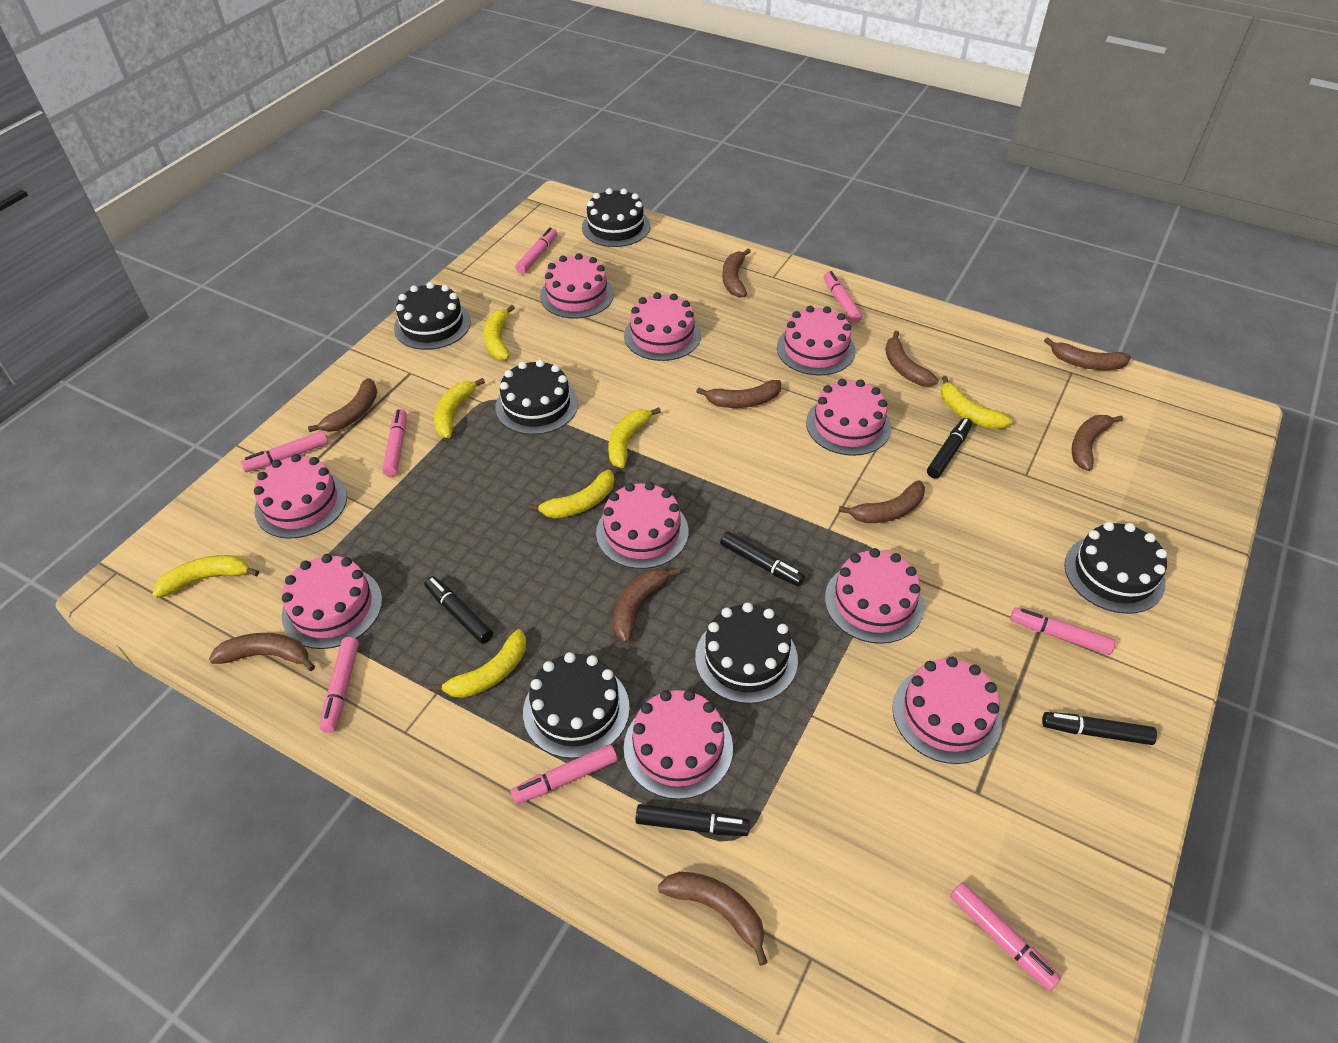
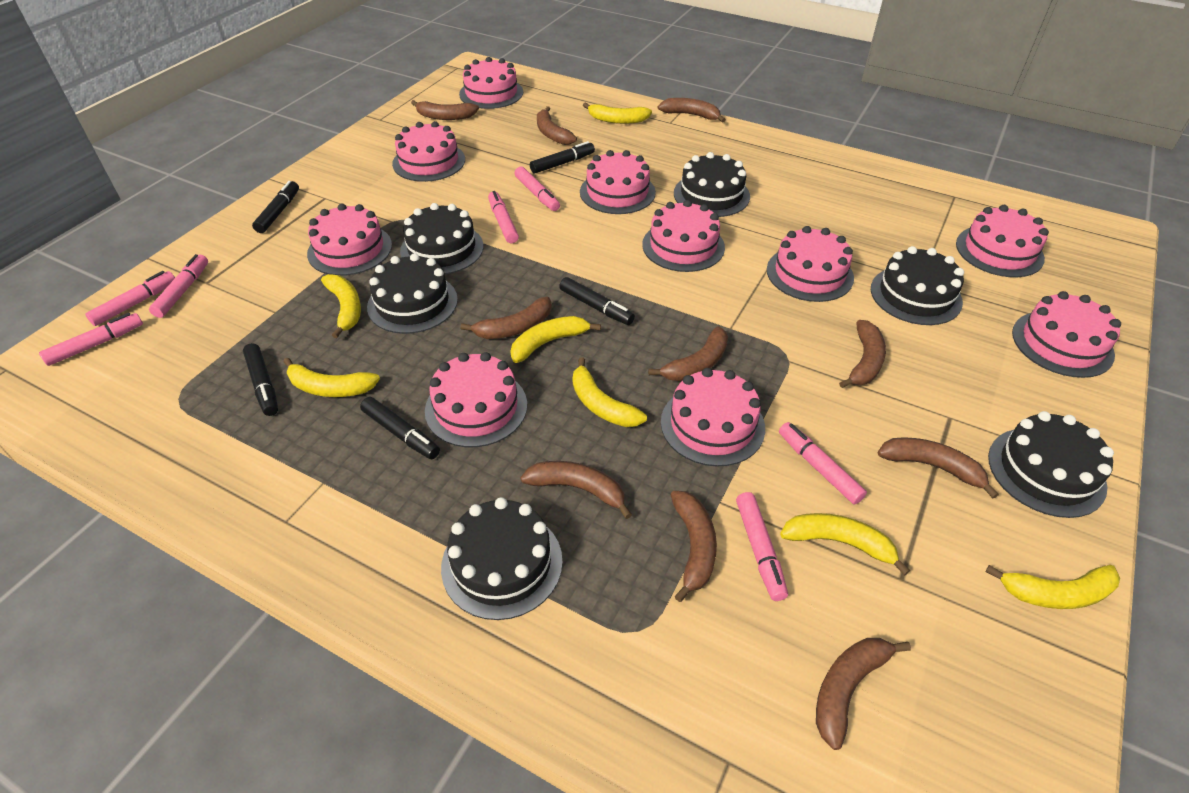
pink marker: 8 -> 7

